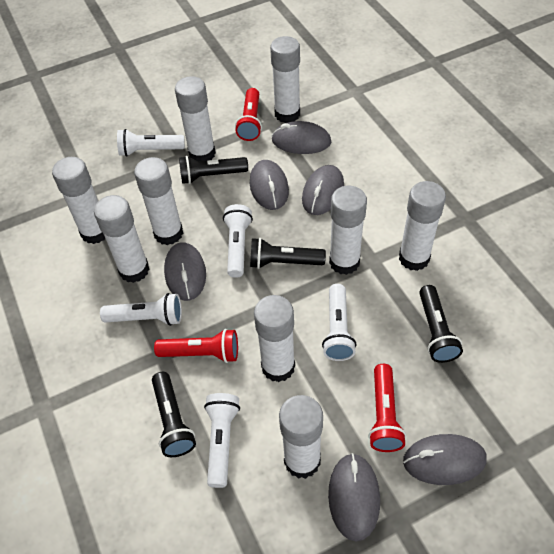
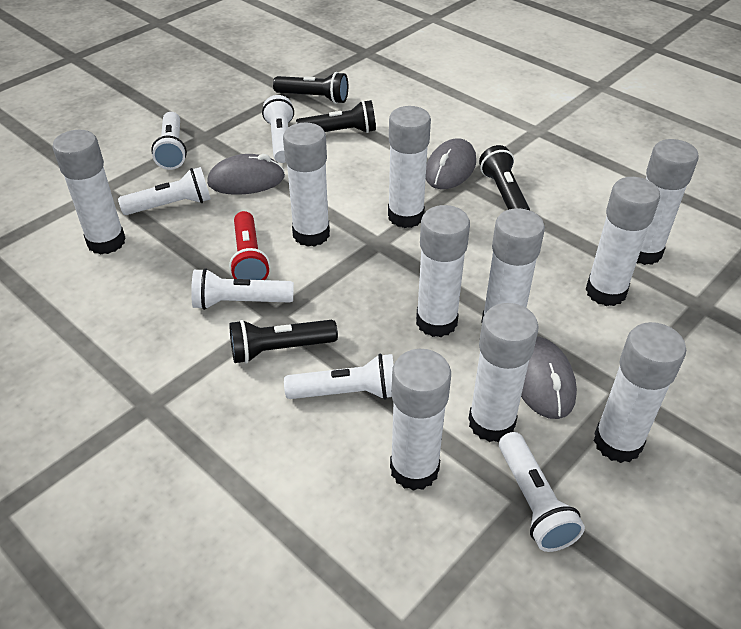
grey mouse: 6 -> 3
red flashlight: 3 -> 1
white flashlight: 5 -> 6
white glue stick: 9 -> 10

